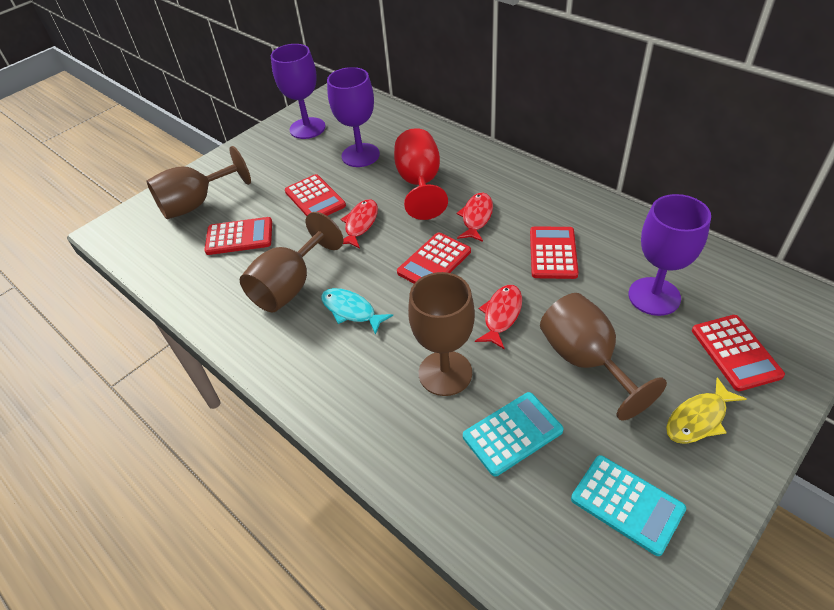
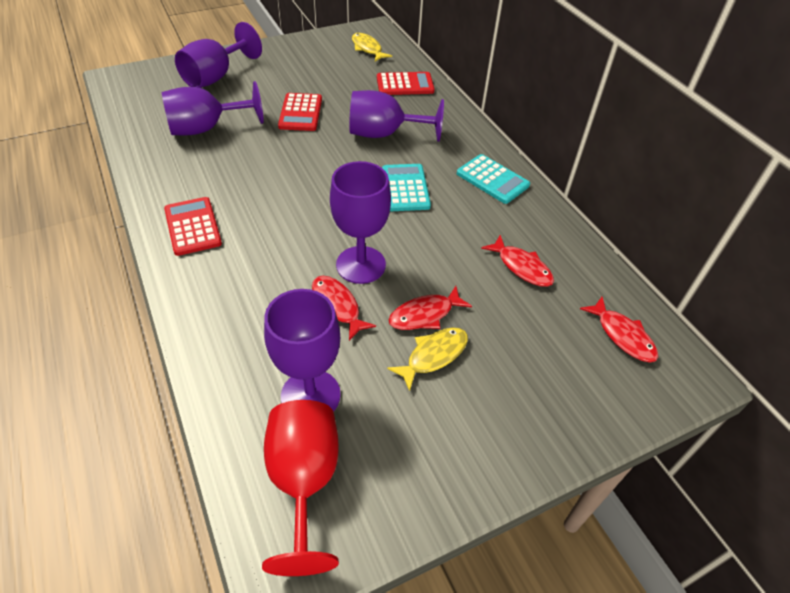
brown goblet: 4 -> 0
purple goblet: 3 -> 5
red calculator: 5 -> 3
red fish: 3 -> 4
turquoise fish: 1 -> 0
yellow fish: 1 -> 2

